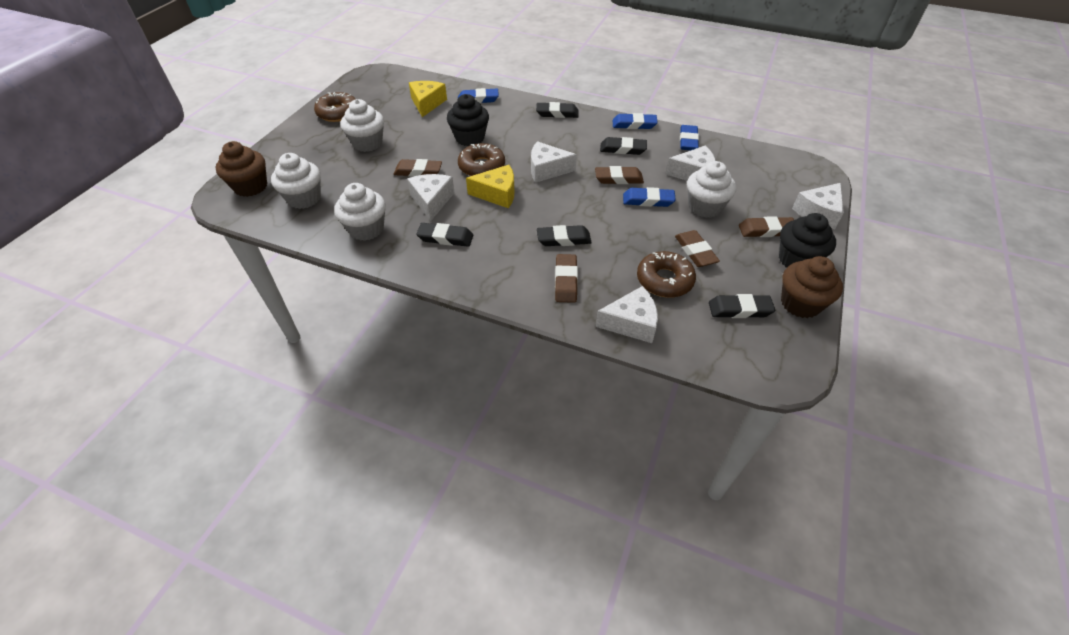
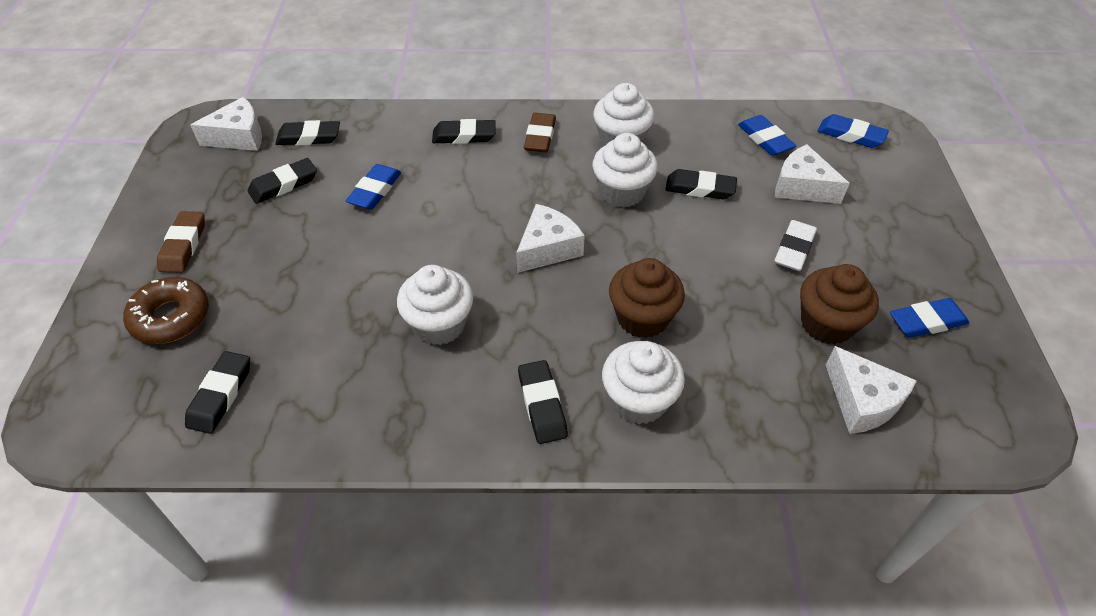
black cupcake: 2 -> 0
black eraser: 5 -> 6
brown donut: 3 -> 1
brown eraser: 5 -> 2
white cheese: 5 -> 4
white eraser: 0 -> 1
yellow cheese: 2 -> 0

